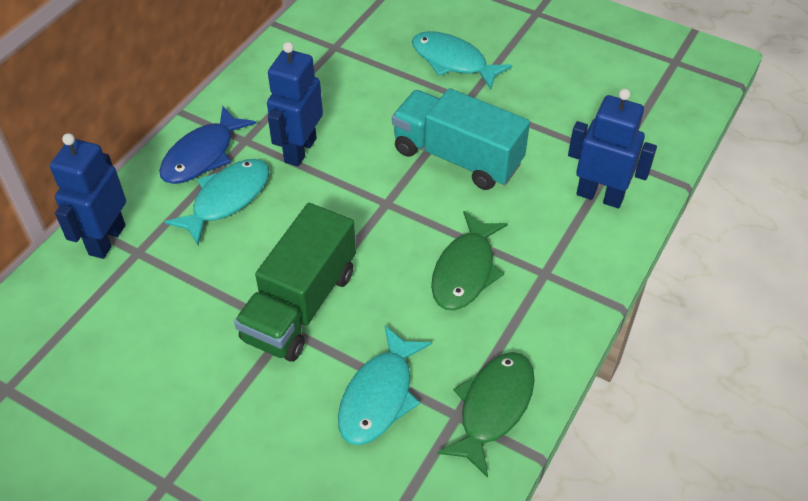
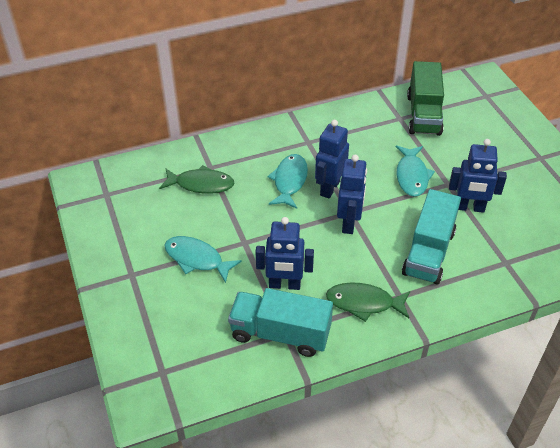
blue fish: 1 -> 0
blue robot: 3 -> 4
turquoise truck: 1 -> 2

